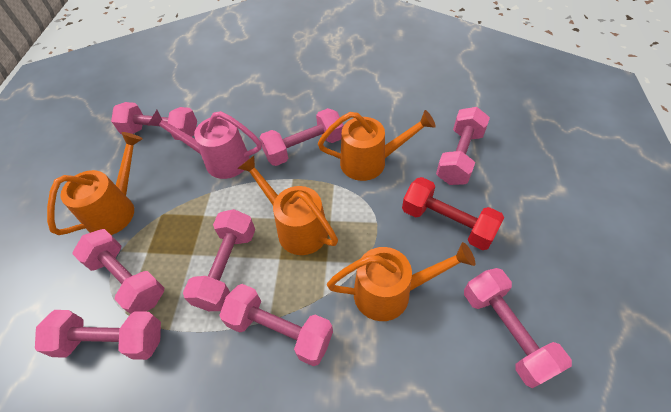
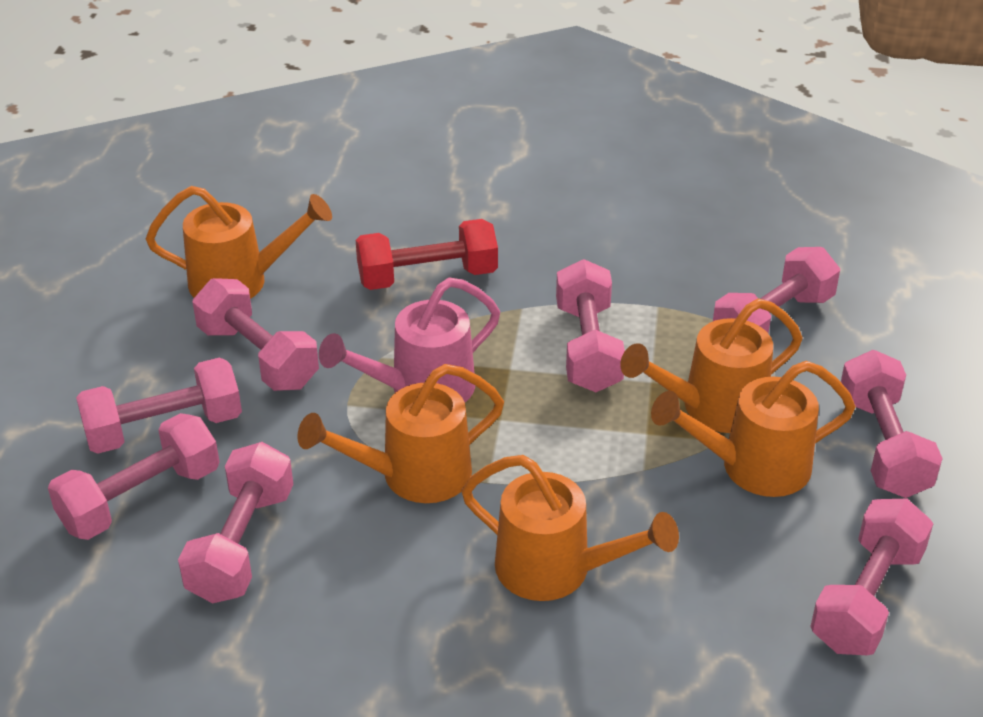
orange watering can: 4 -> 5

